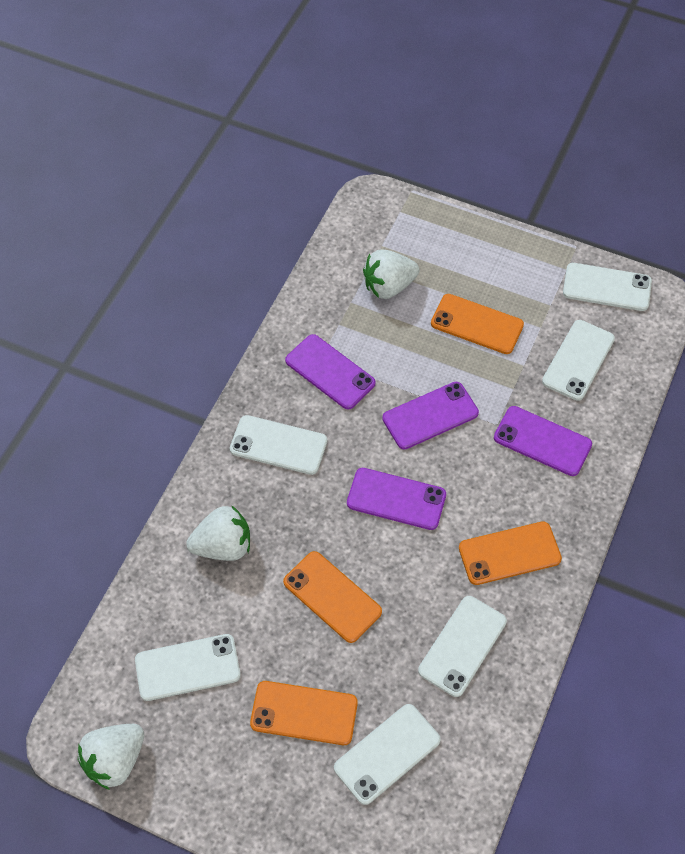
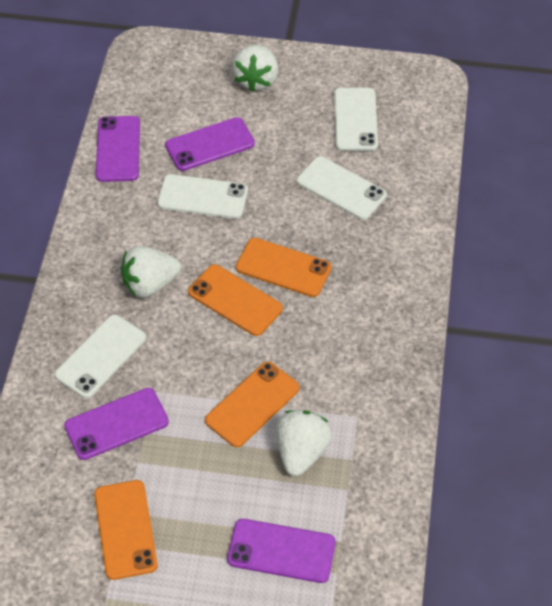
white phone: 6 -> 4

